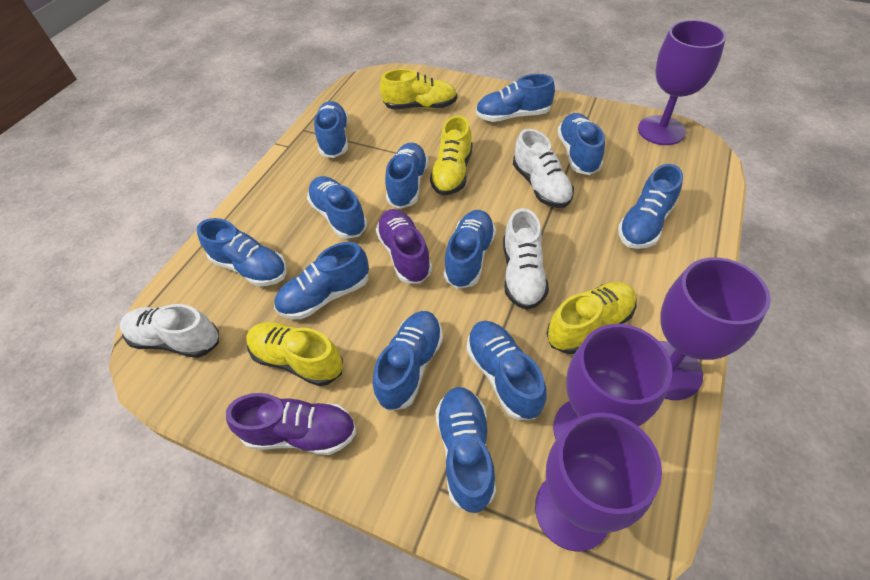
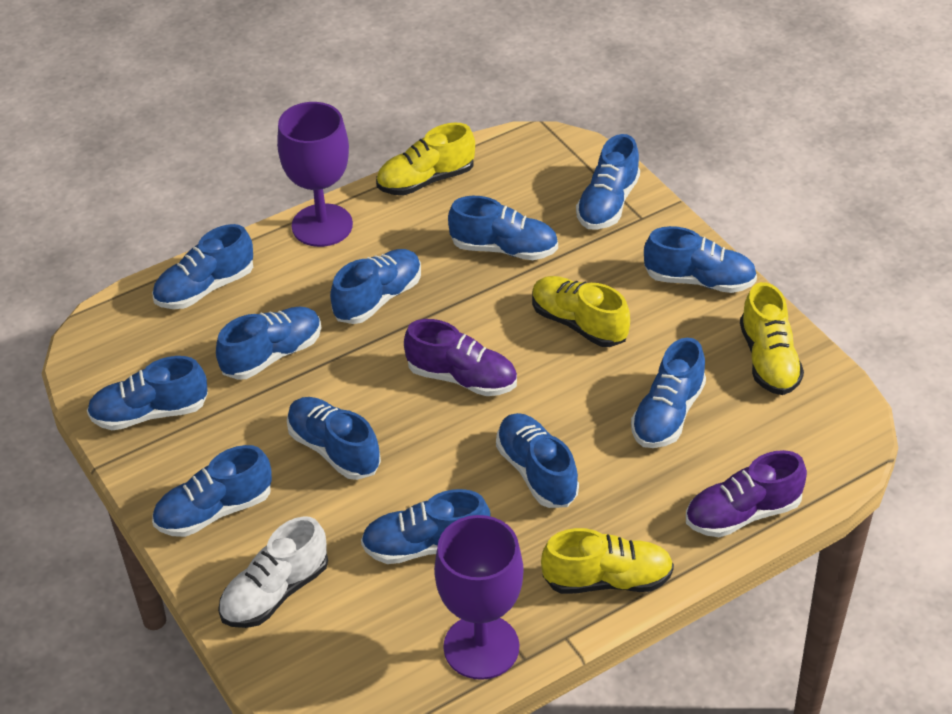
purple goblet: 4 -> 2
white shoe: 3 -> 1

